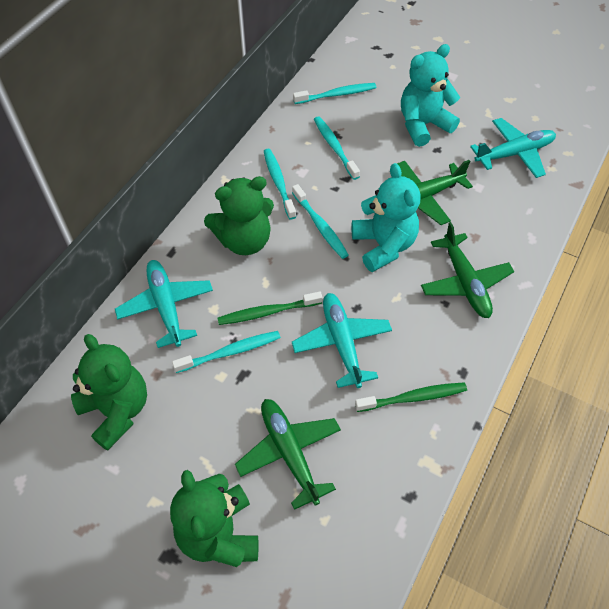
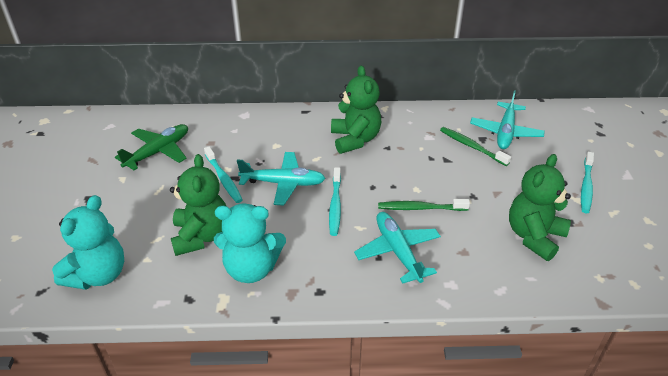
green plane: 3 -> 1
turquoise toothbrush: 5 -> 3

